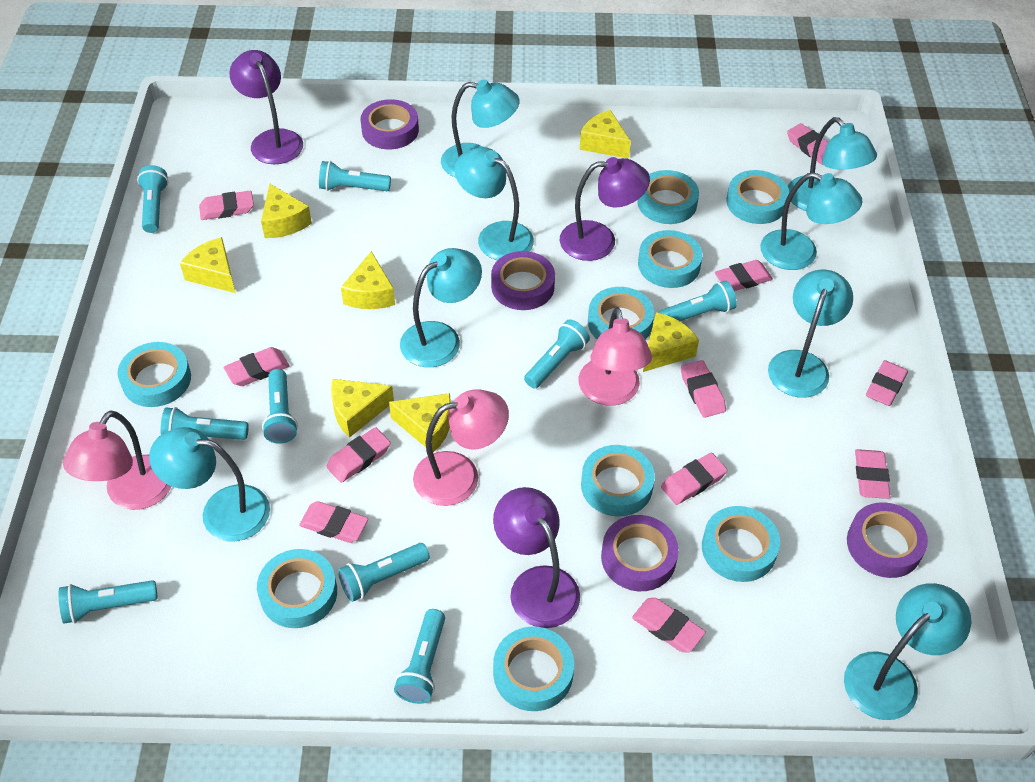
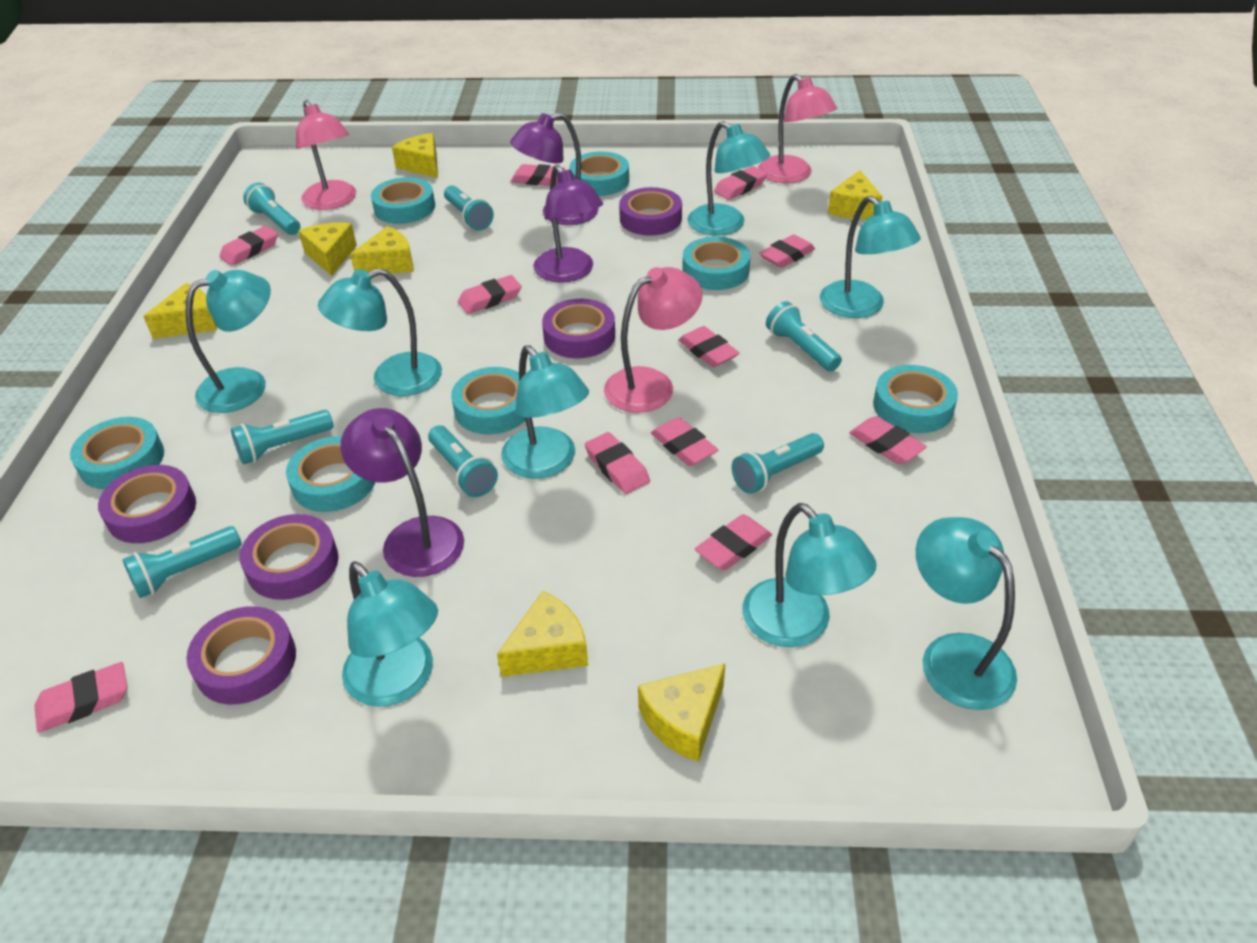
purple tape: 4 -> 5
turquoise flashlight: 9 -> 7
turquoise tape: 9 -> 7

